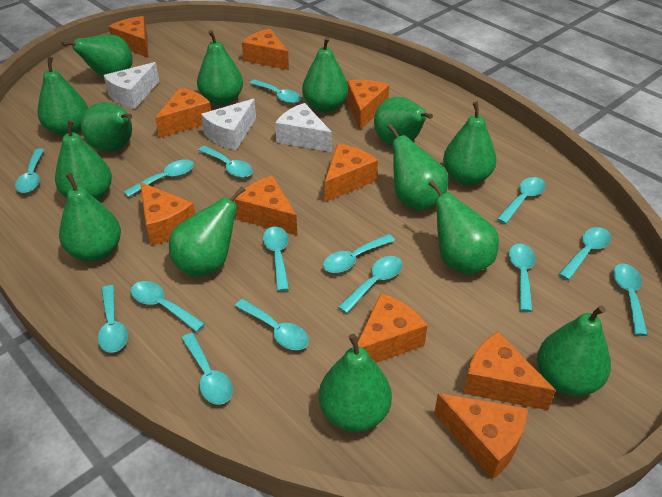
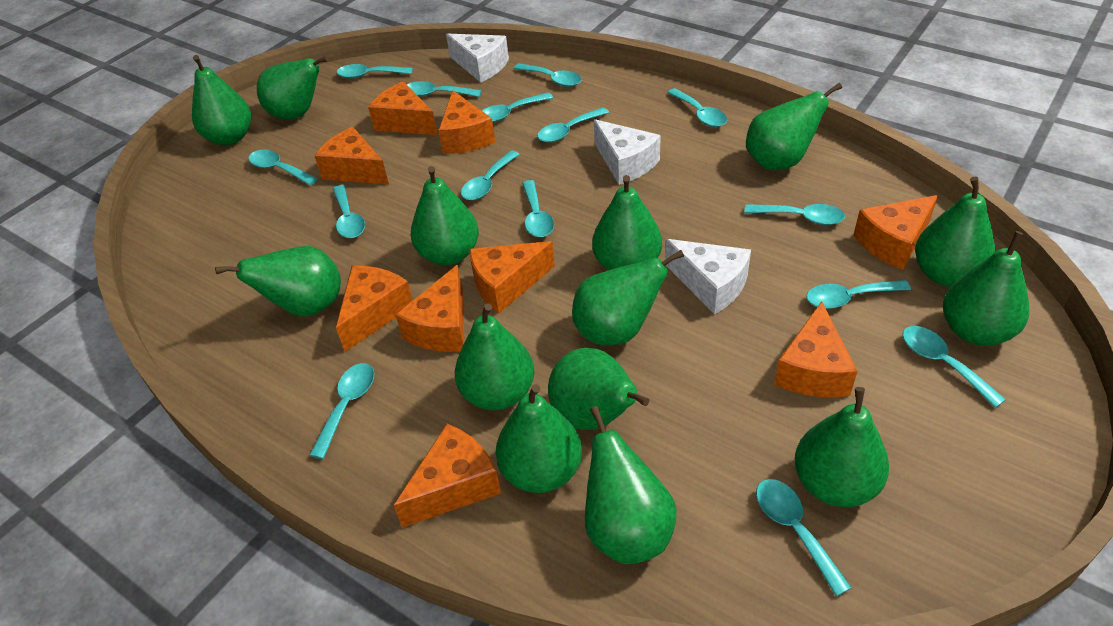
orange cheese: 10 -> 9

